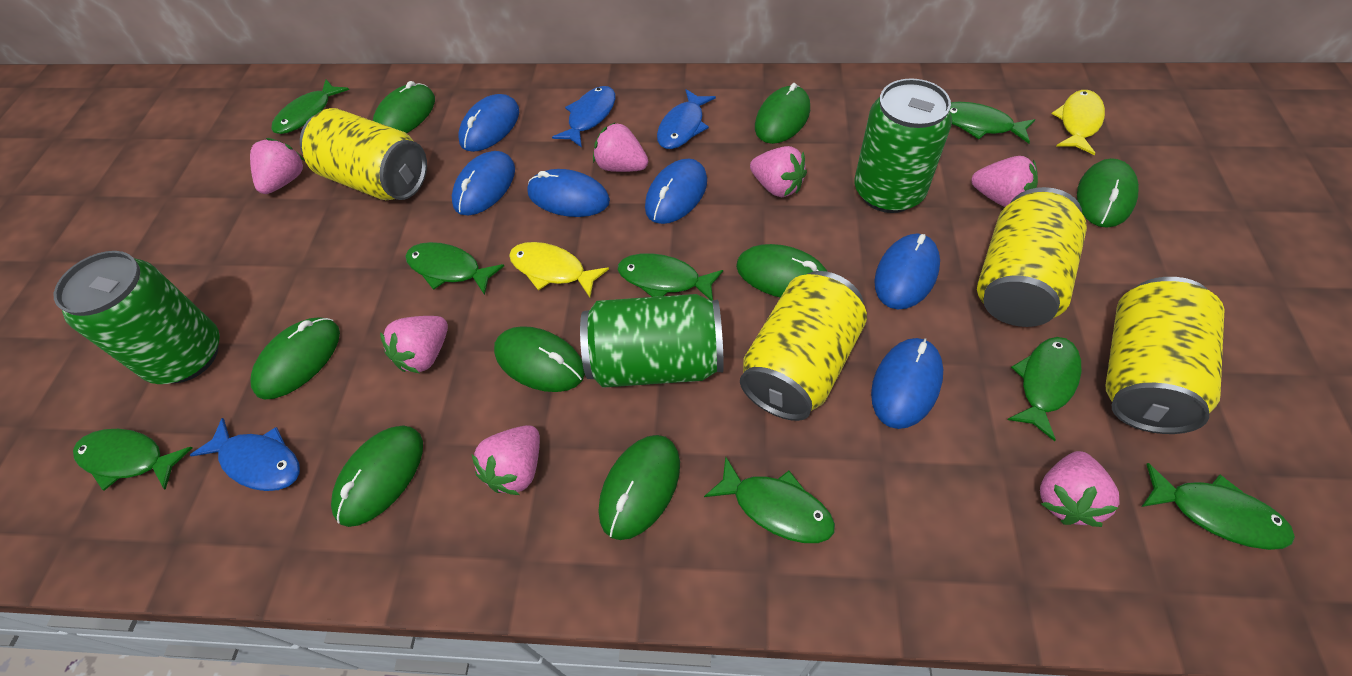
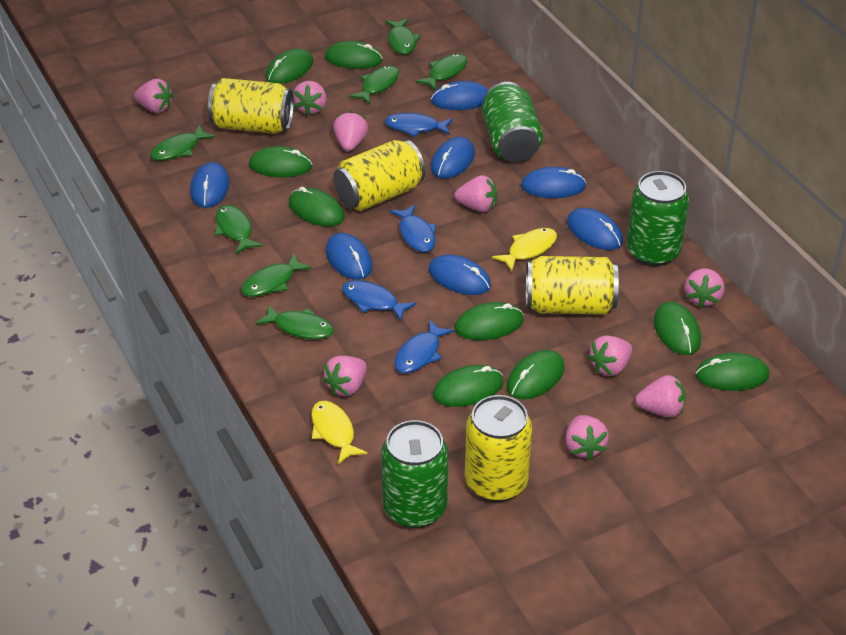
blue fish: 3 -> 4
blue mouse: 6 -> 7
green fish: 8 -> 7
green mouse: 8 -> 9
pink strawberry: 7 -> 9

